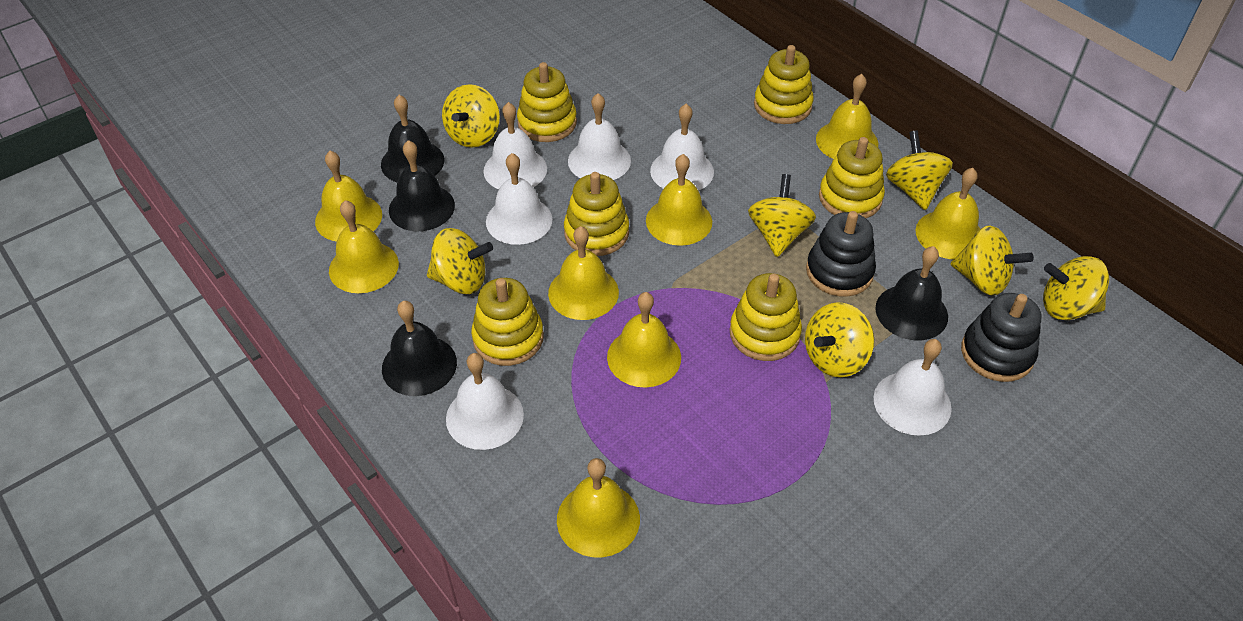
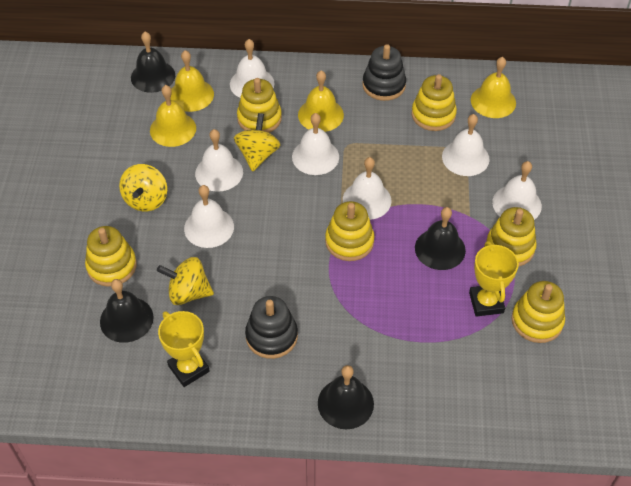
white bell: 6 -> 7
yellow bell: 8 -> 4
yellow spinning top: 7 -> 3
yellow trophy: 0 -> 2

